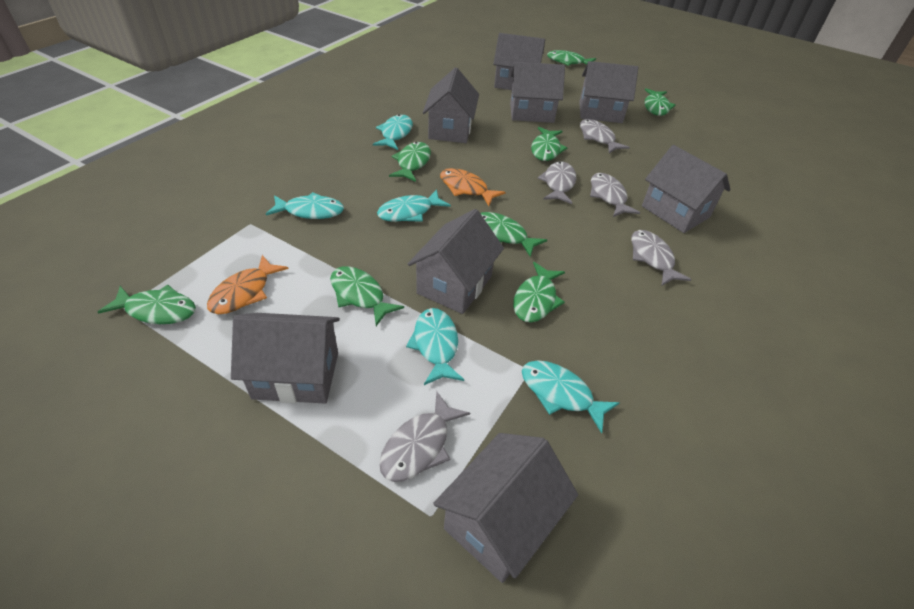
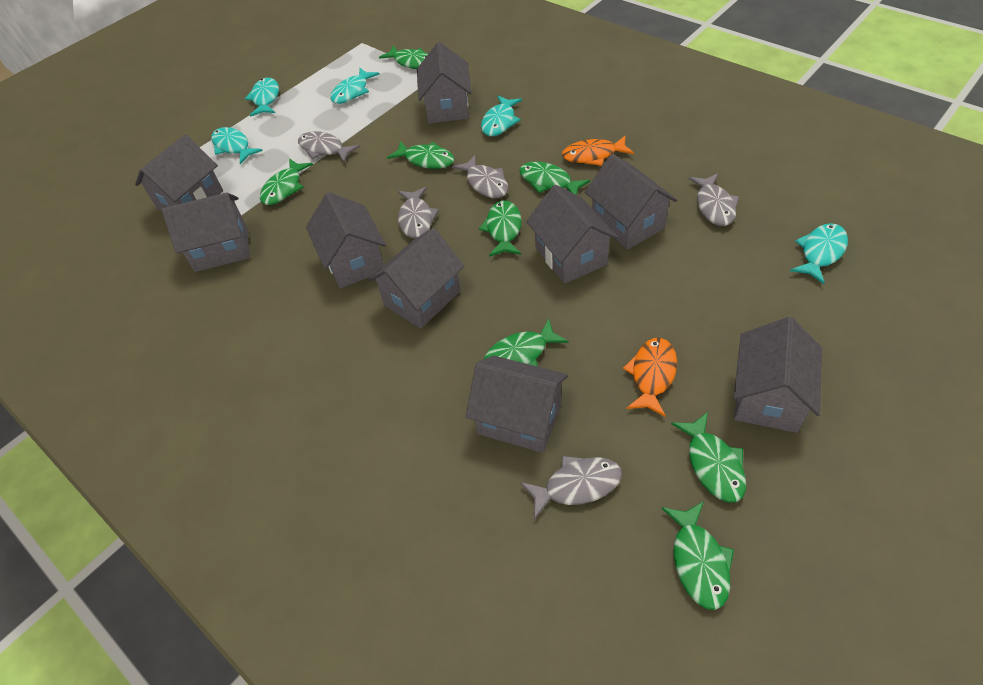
grey house: 8 -> 9

